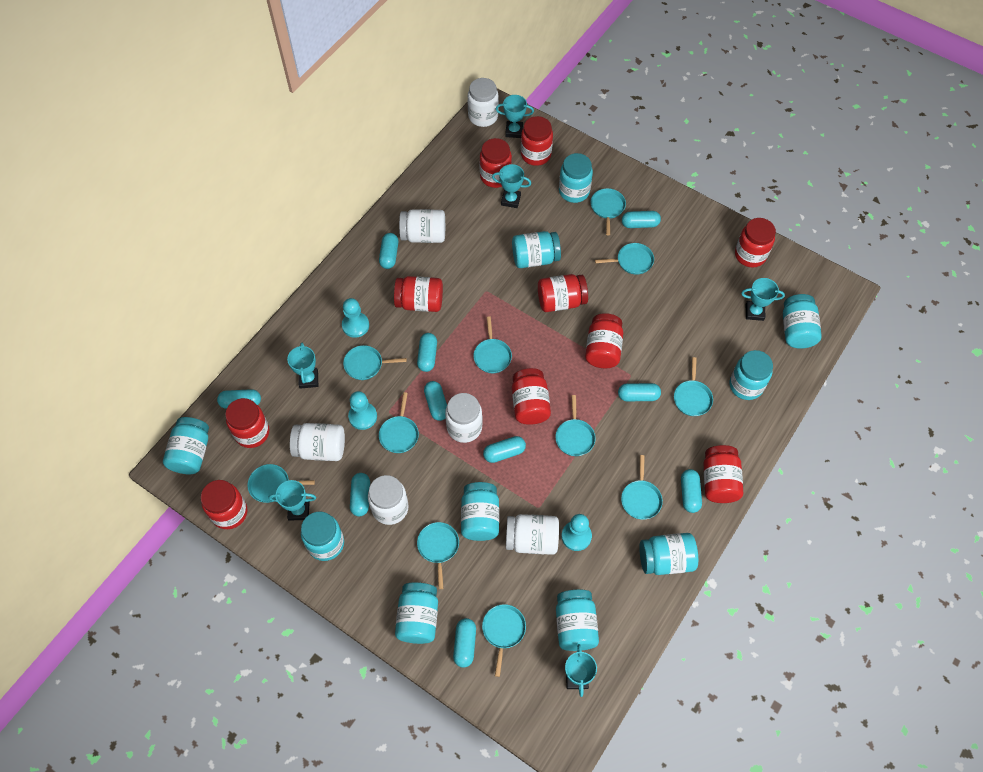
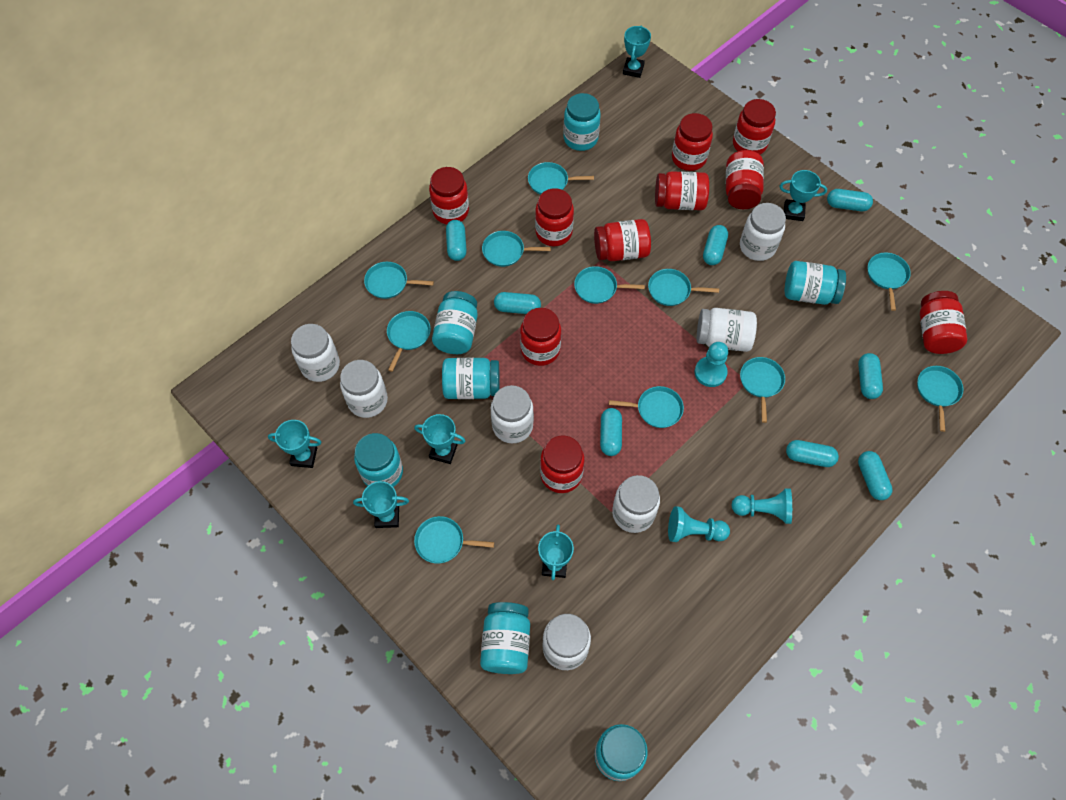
turquoise capsule: 10 -> 8
turquoise jar: 10 -> 7
white jar: 6 -> 7

